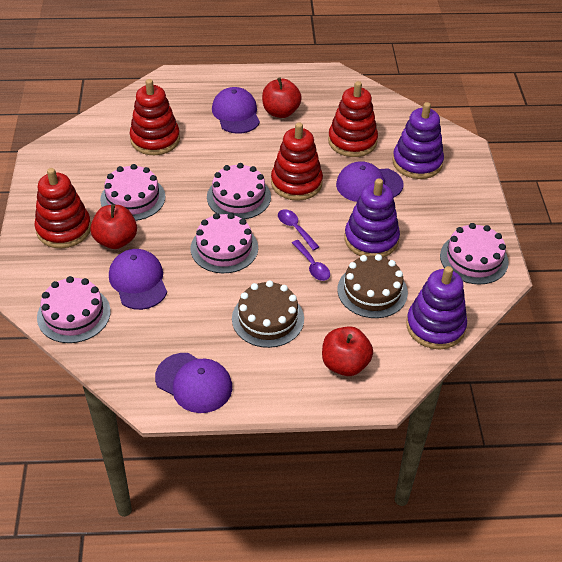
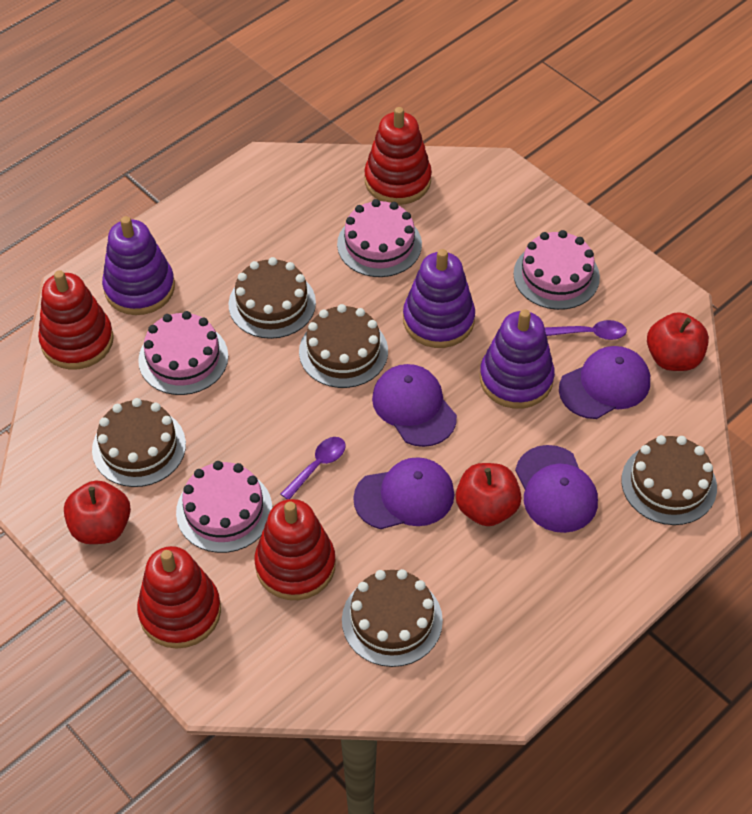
brown cake: 2 -> 5
pink cake: 5 -> 4

